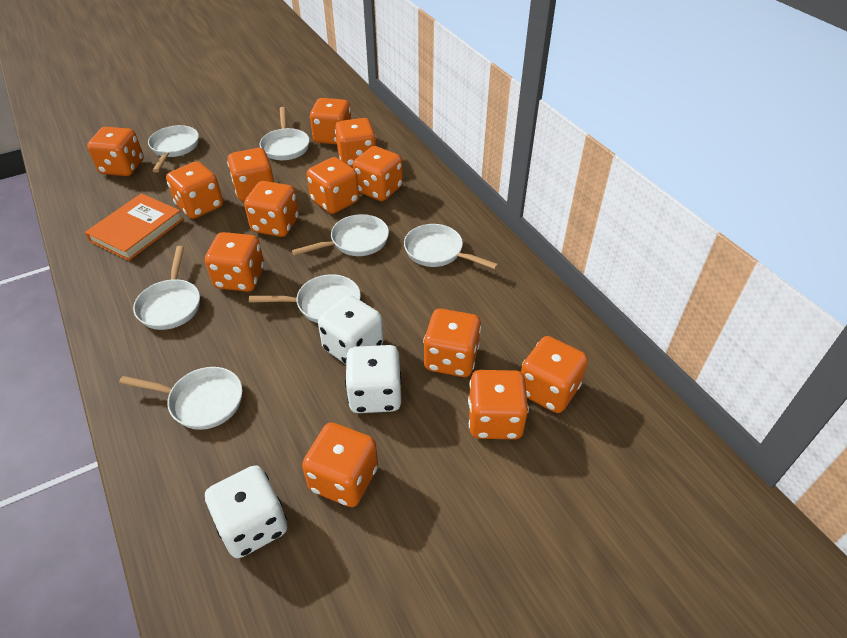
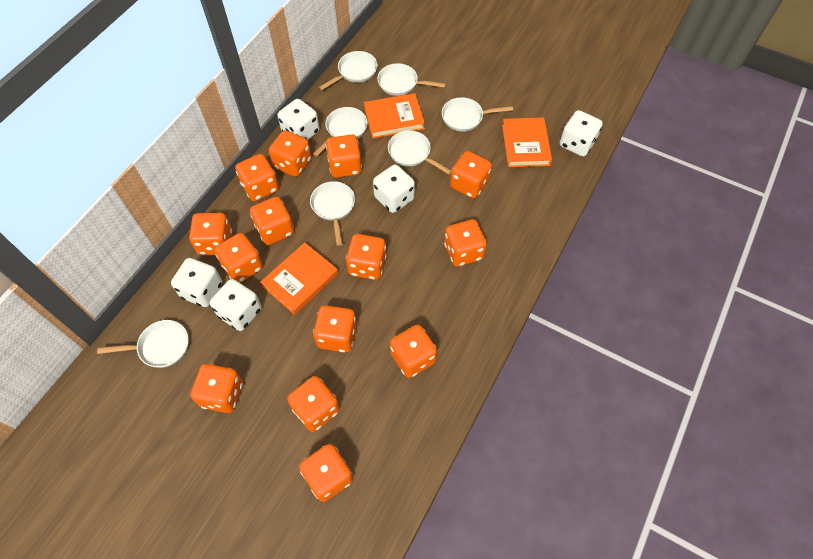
orange book: 1 -> 3
orange dice: 13 -> 14
white dice: 3 -> 5

